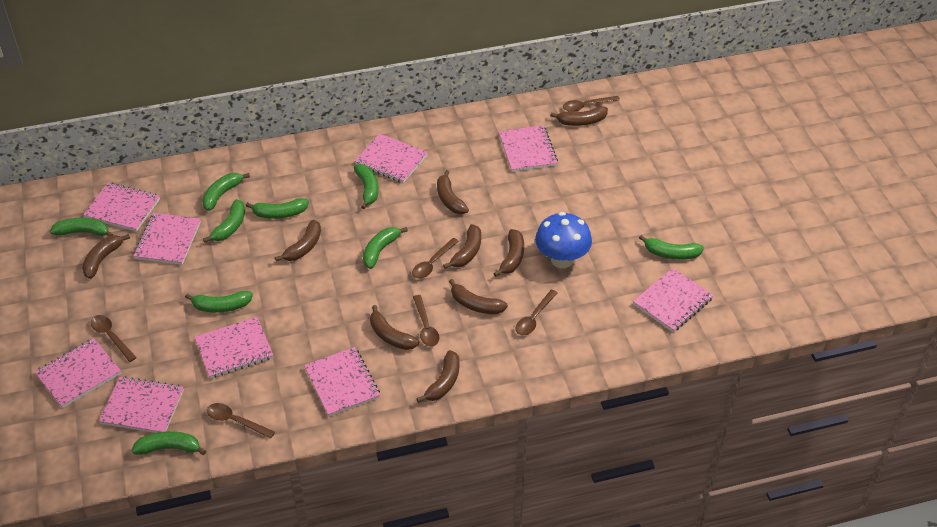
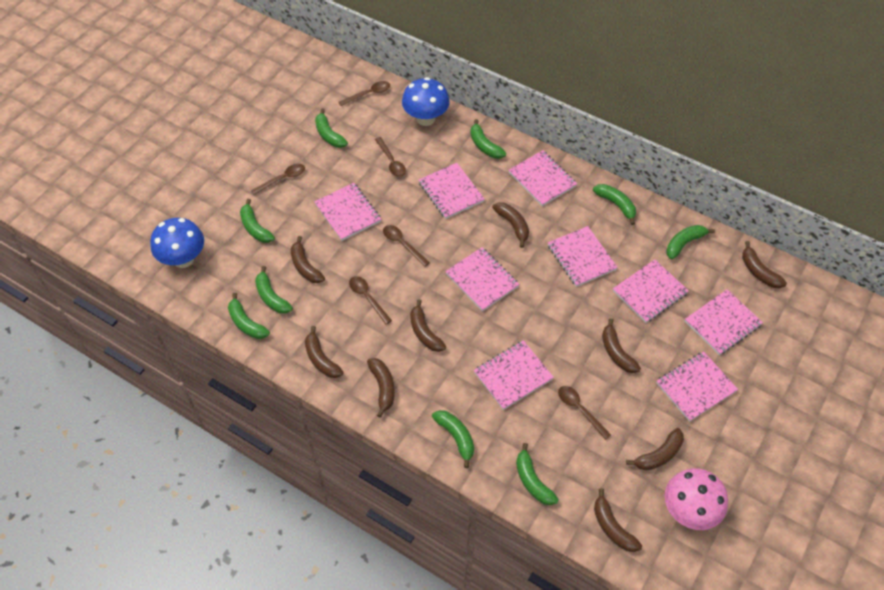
blue mushroom: 1 -> 2
pink mushroom: 0 -> 1

